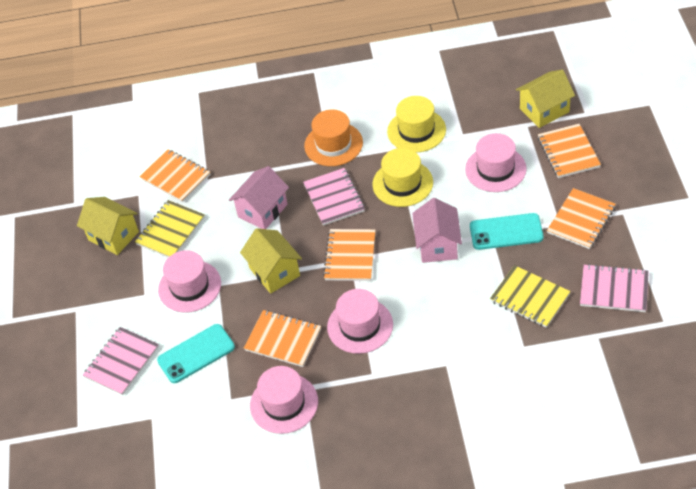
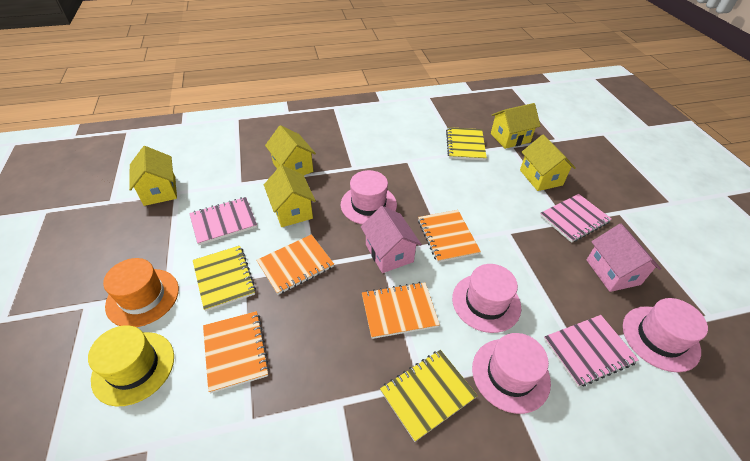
orange notebook: 5 -> 4
turquoise phone: 2 -> 0
yellow hat: 2 -> 1
yellow house: 3 -> 5
yellow notebook: 2 -> 3

